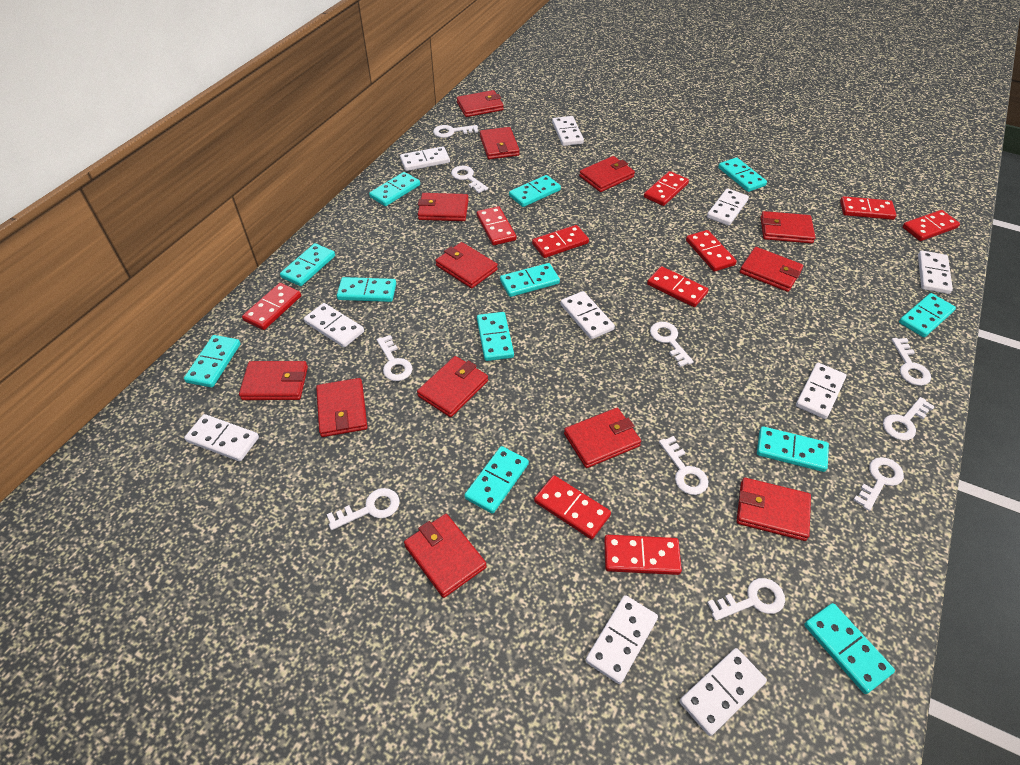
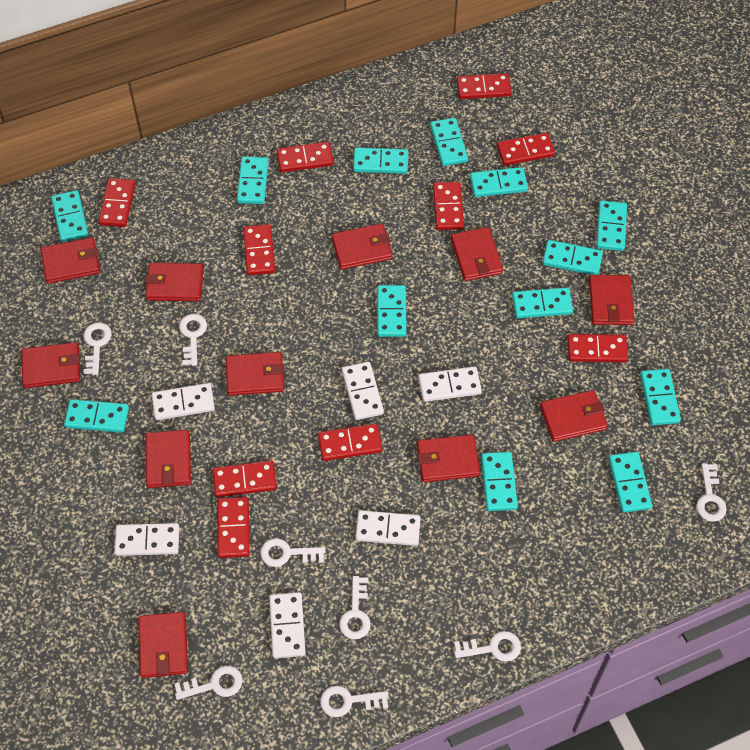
red wallet: 13 -> 11
turquoise domino: 12 -> 13
white domino: 10 -> 6
white key: 10 -> 8

